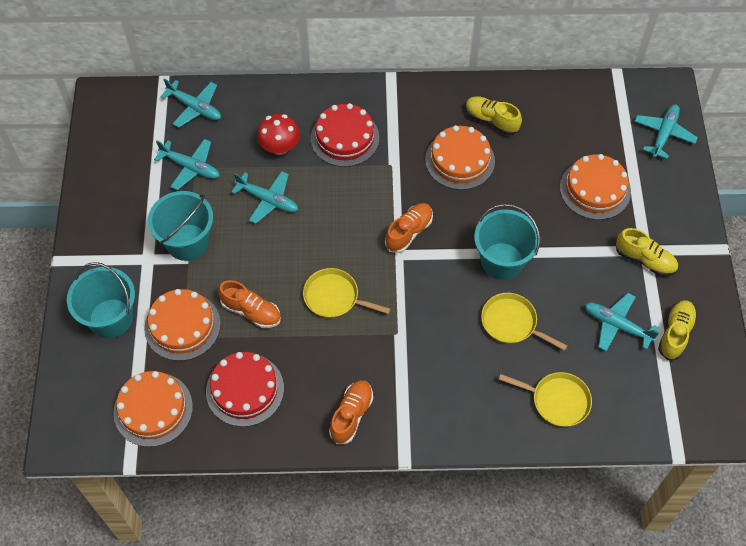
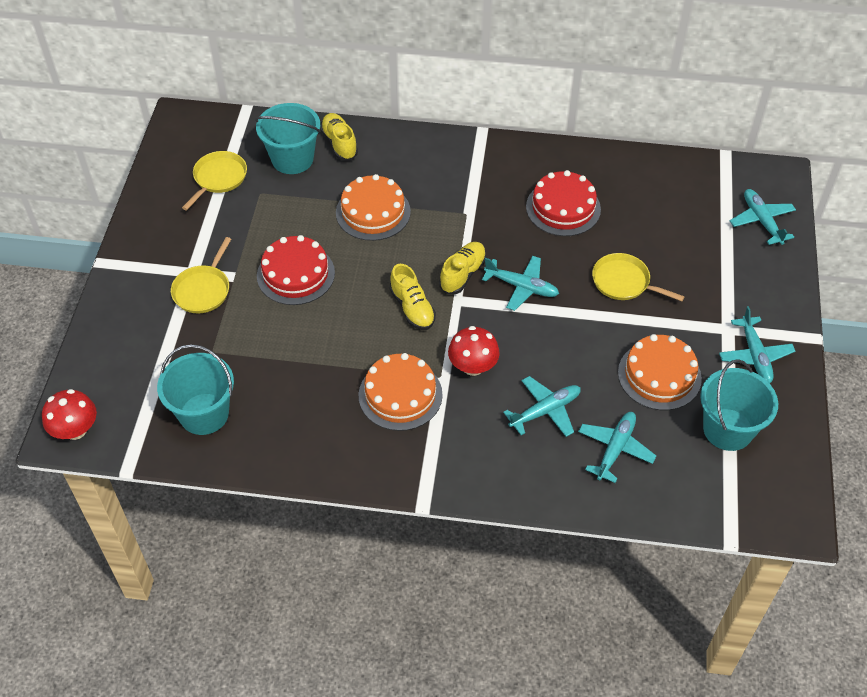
orange cake: 4 -> 3
orange shoe: 3 -> 0
red mushroom: 1 -> 2

